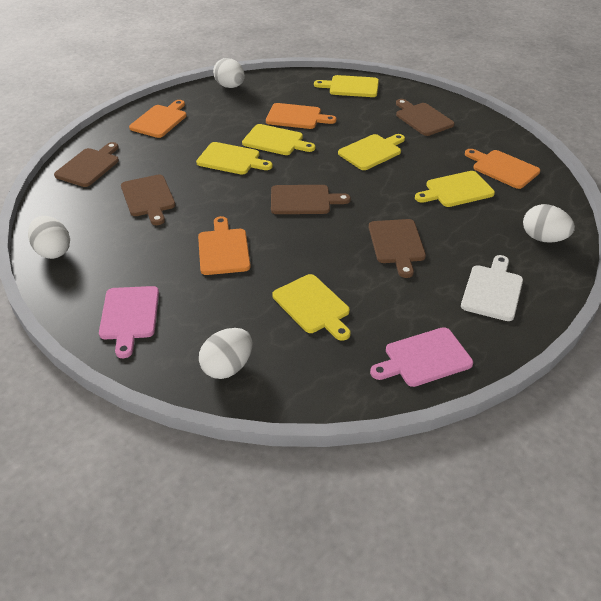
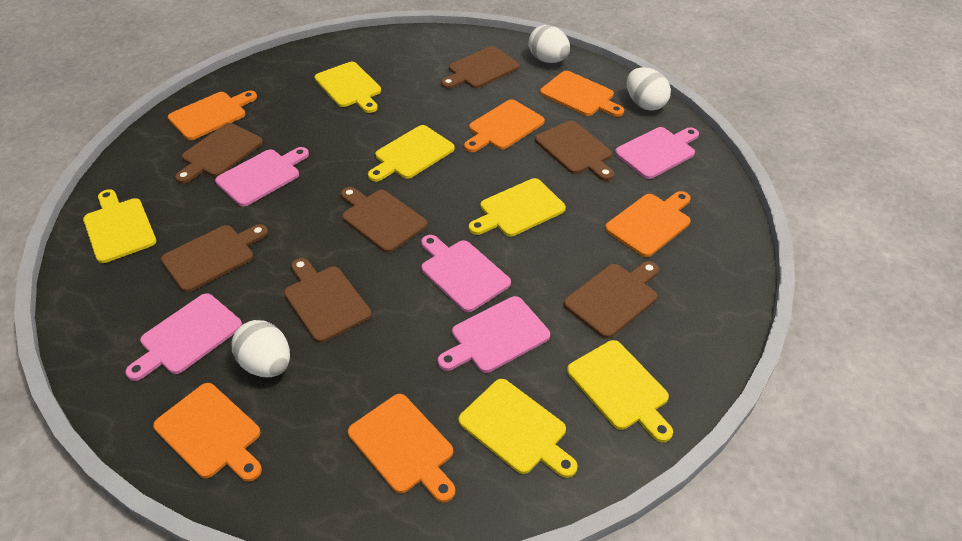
brown cutting board: 5 -> 7
orange cutting board: 4 -> 6
pink cutting board: 2 -> 5
white cutting board: 1 -> 0
white egg: 4 -> 3

